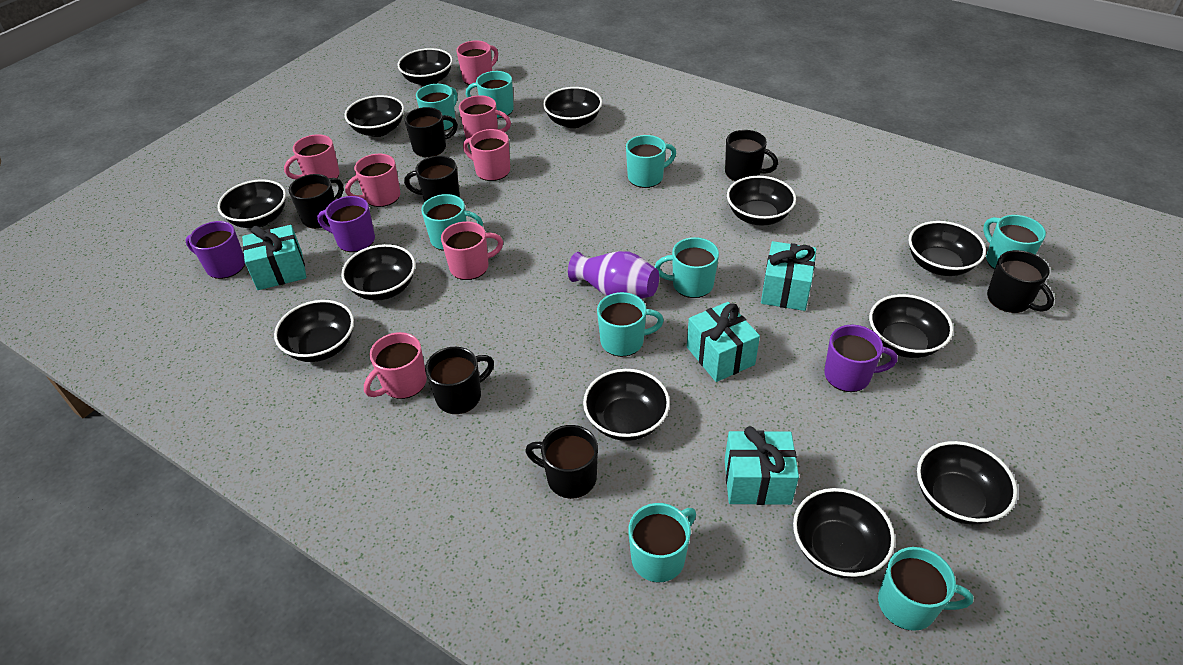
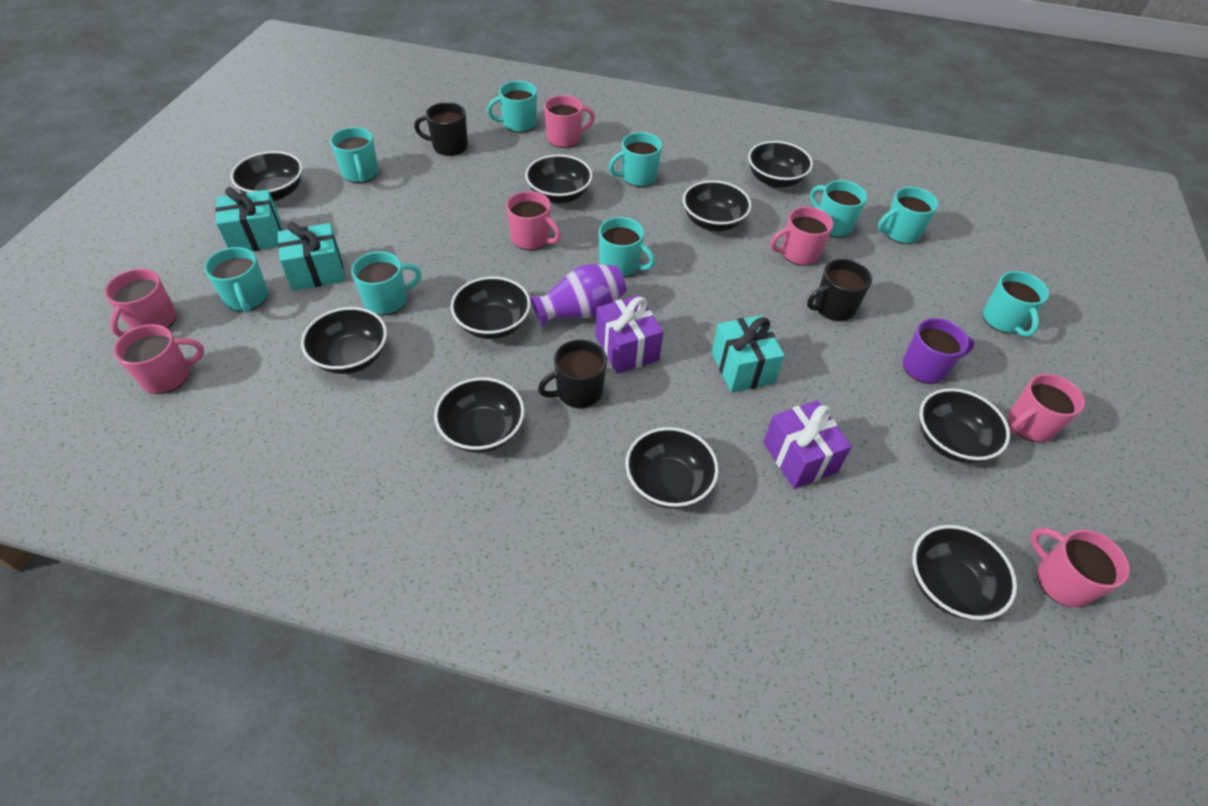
black bowl: 12 -> 10
black mug: 7 -> 3
purple gift: 0 -> 2
purple mug: 3 -> 1
turquoise gift: 4 -> 3

